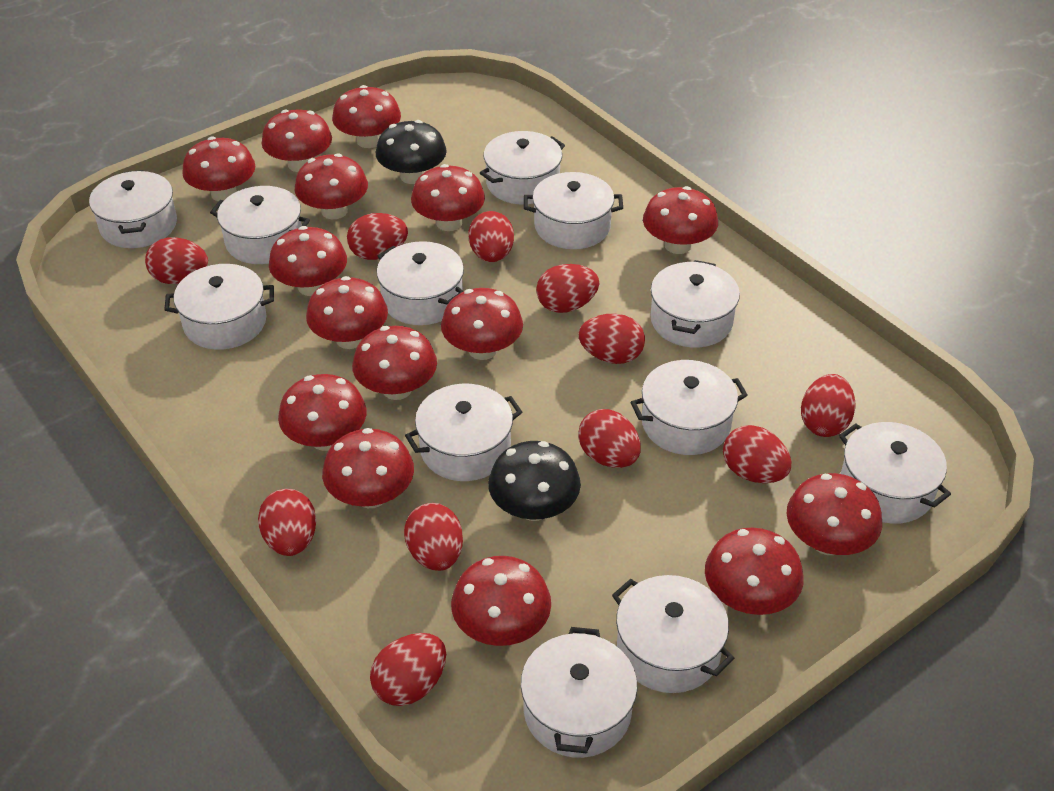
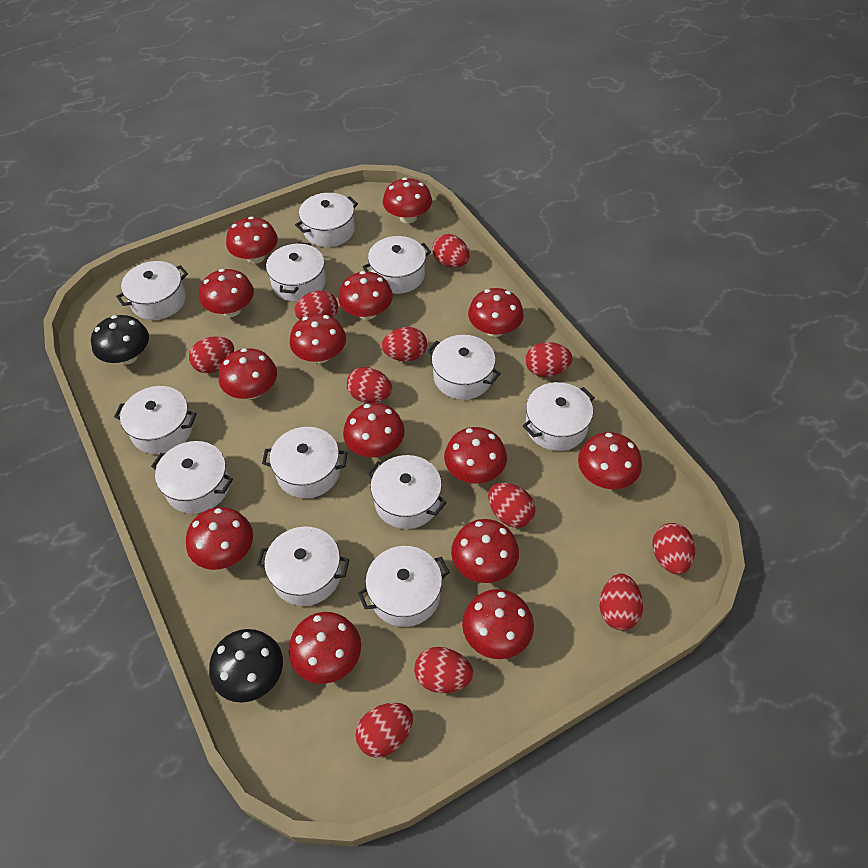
red mushroom: 15 -> 14

